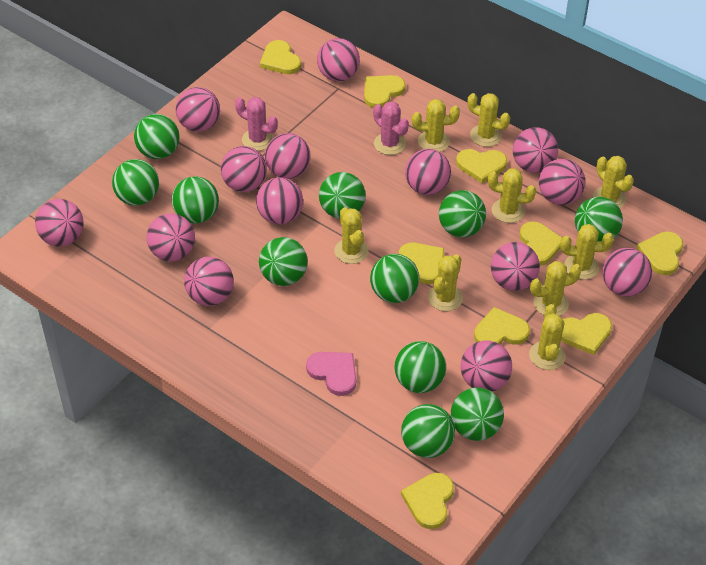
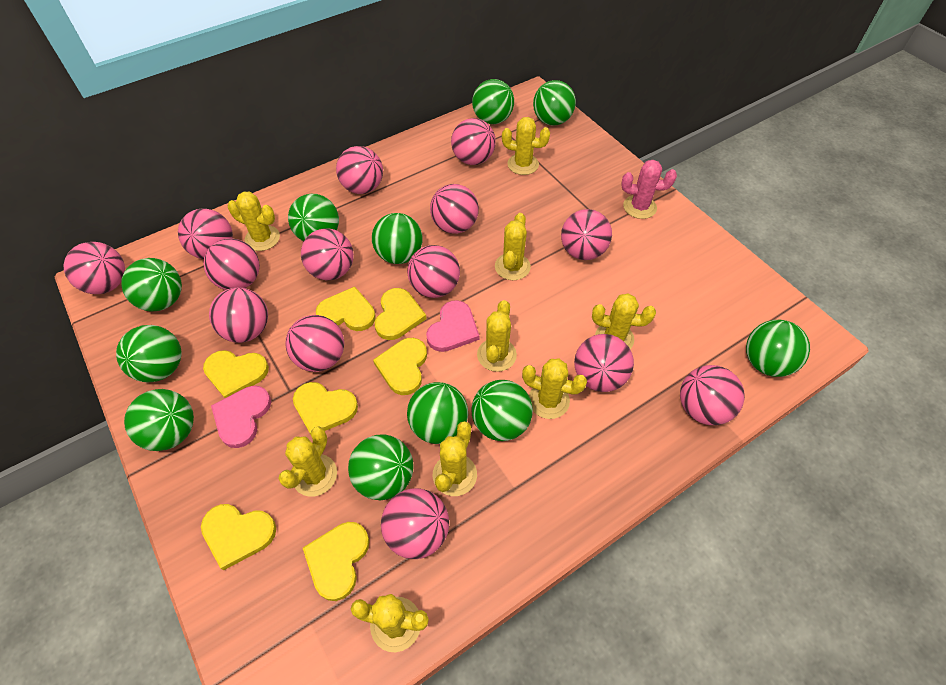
pink cactus: 2 -> 1
pink heart: 1 -> 2
yellow heart: 9 -> 7

